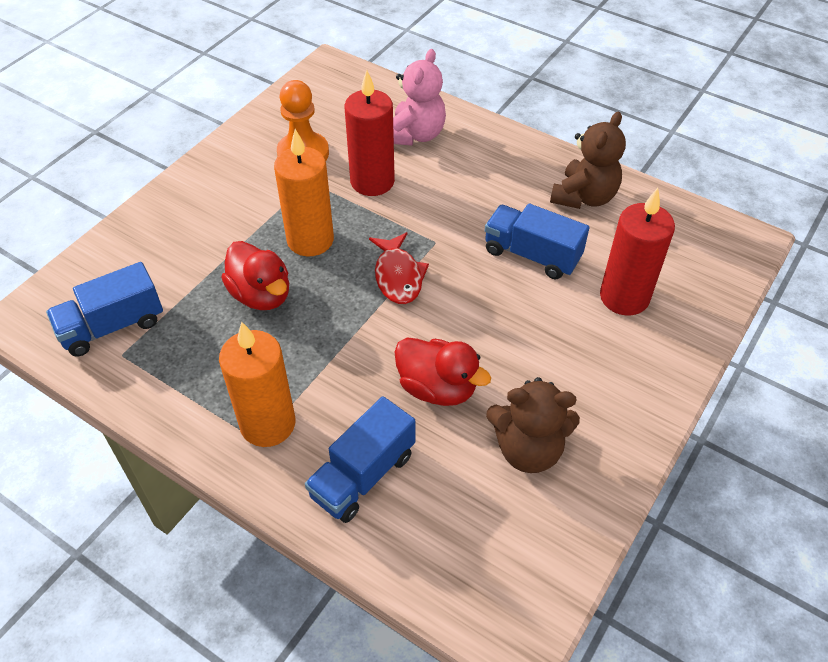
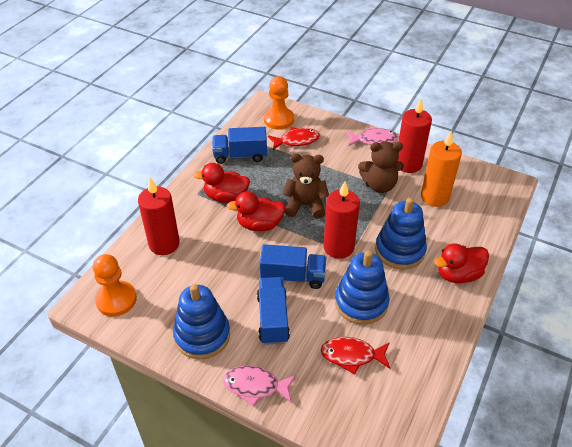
blue stacking toy: 0 -> 3
orange candle: 2 -> 1
orange pawn: 1 -> 2
pink fish: 0 -> 2
pink teddy bear: 1 -> 0
red candle: 2 -> 3
red duck: 2 -> 3
red fish: 1 -> 2

